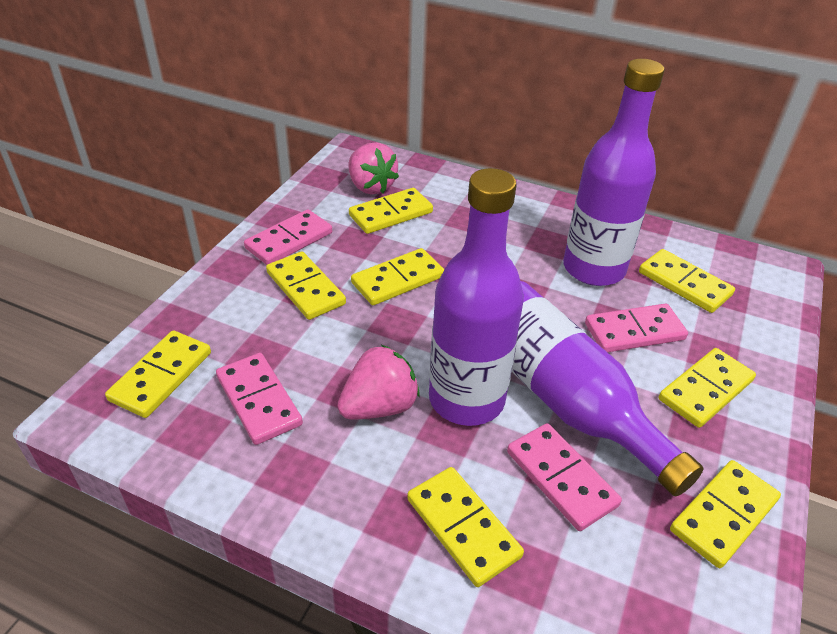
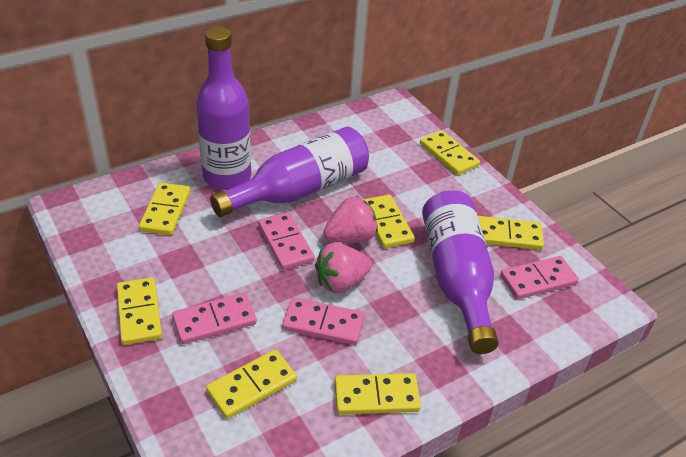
yellow domino: 8 -> 7

